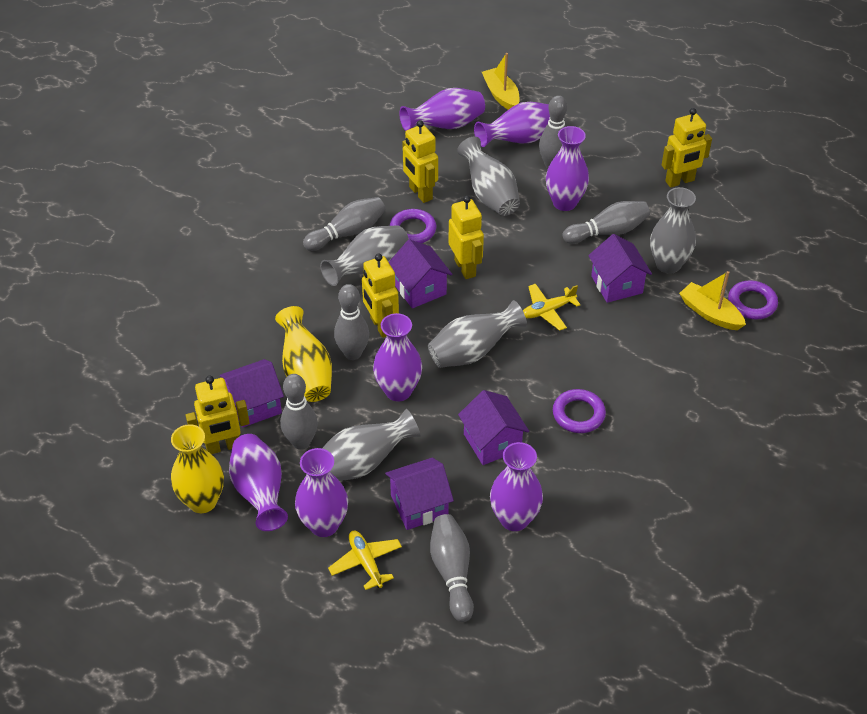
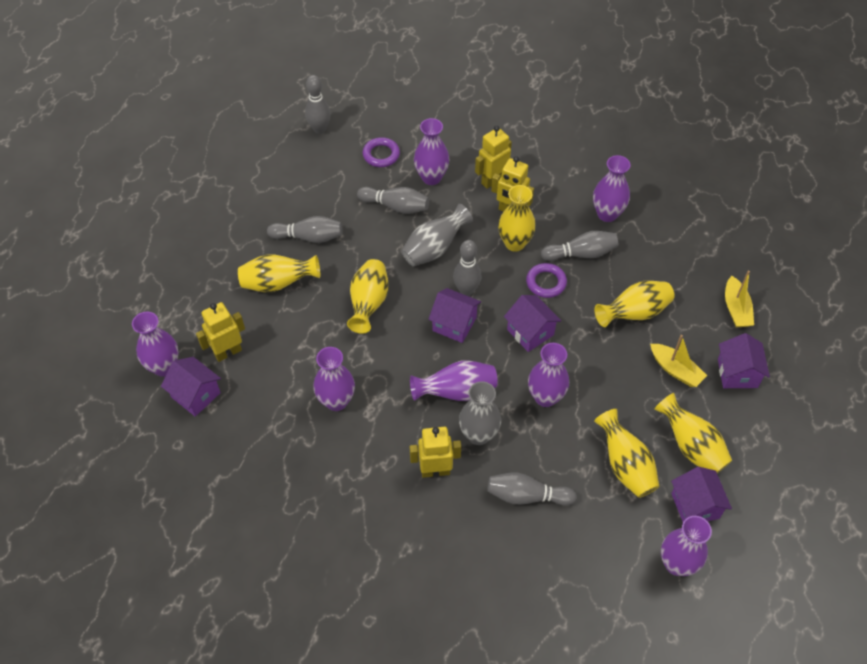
grey vase: 5 -> 2
purple ring: 3 -> 2
yellow plane: 2 -> 0
yellow robot: 5 -> 4
yellow vase: 2 -> 6

